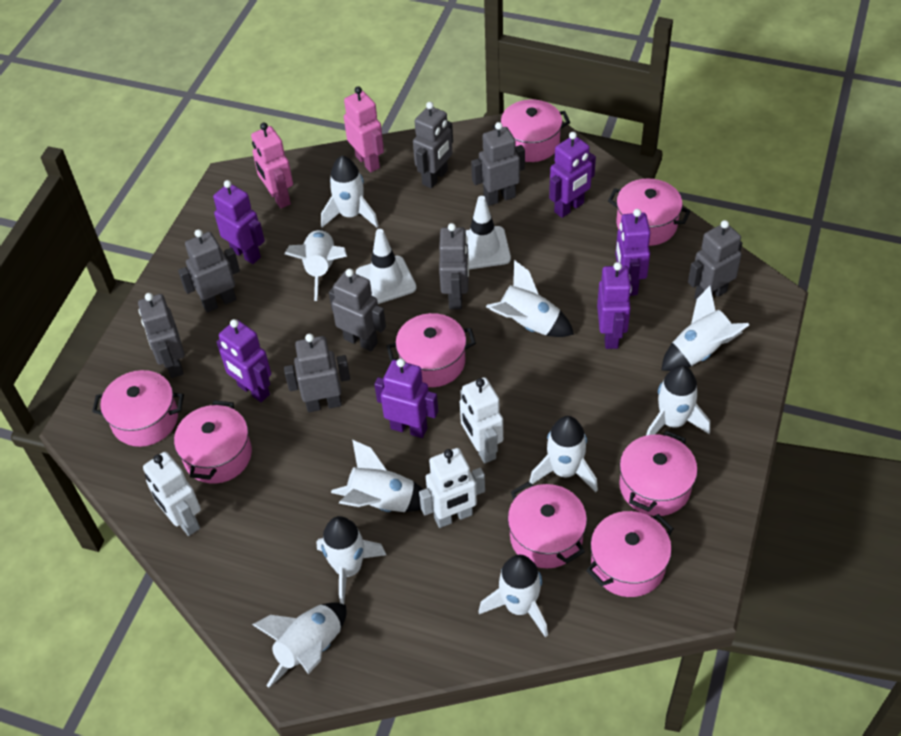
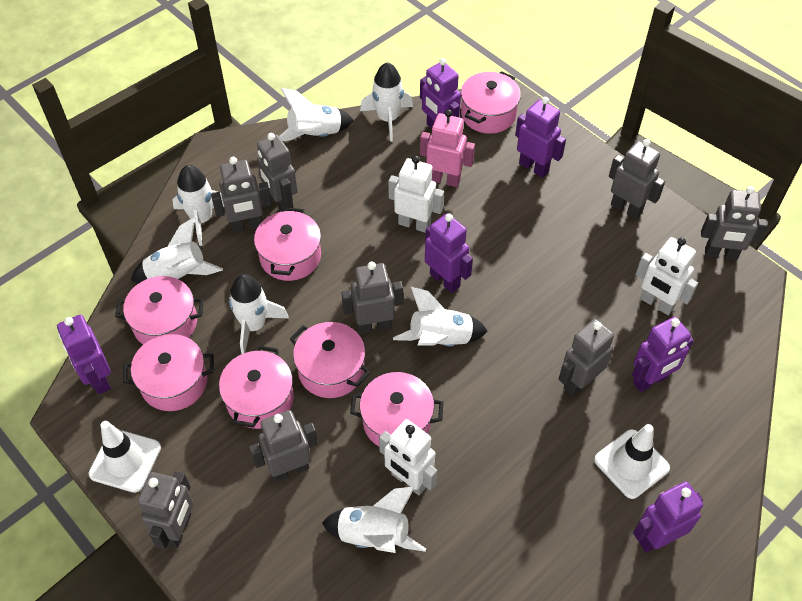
pink pot: 8 -> 7
pink robot: 2 -> 1
white rocket: 10 -> 7

